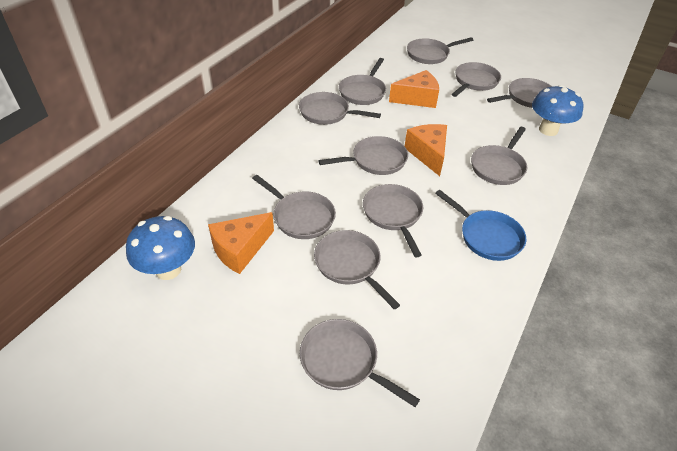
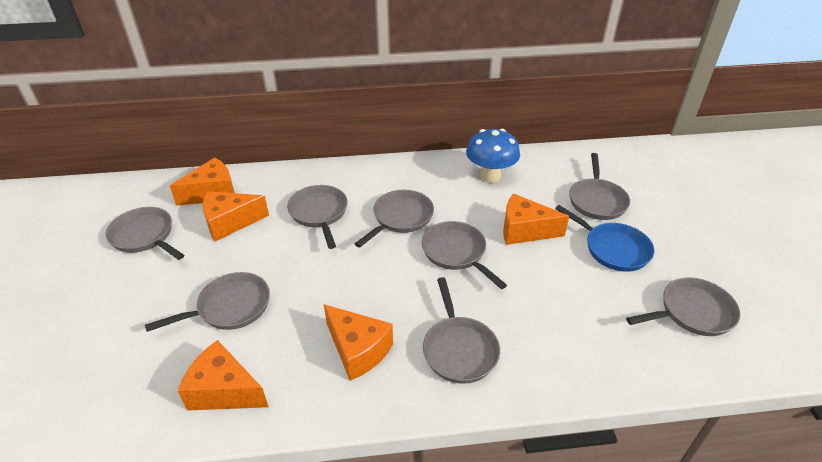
blue mushroom: 2 -> 1
grey pan: 11 -> 8
orange cheese: 3 -> 5

